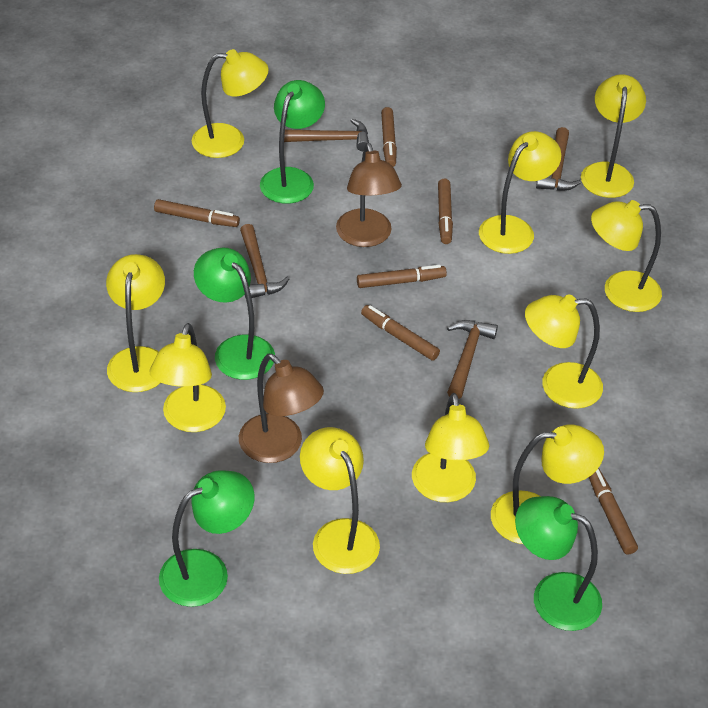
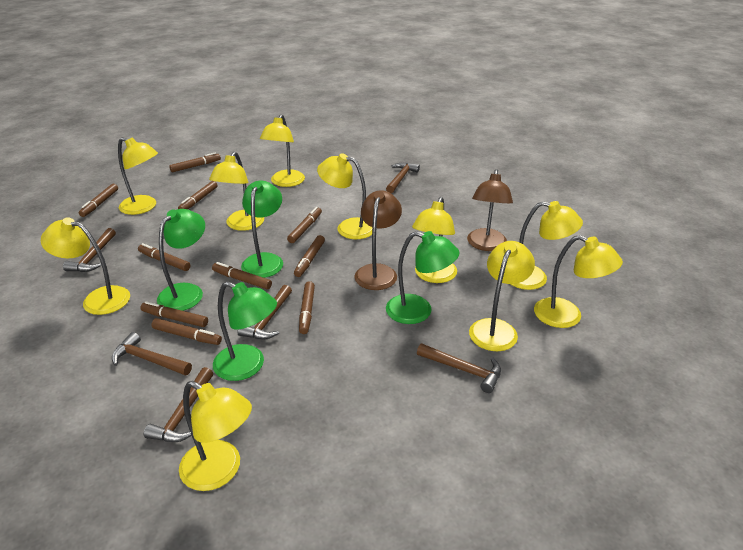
brown hammer: 4 -> 6
brown marker: 6 -> 10

